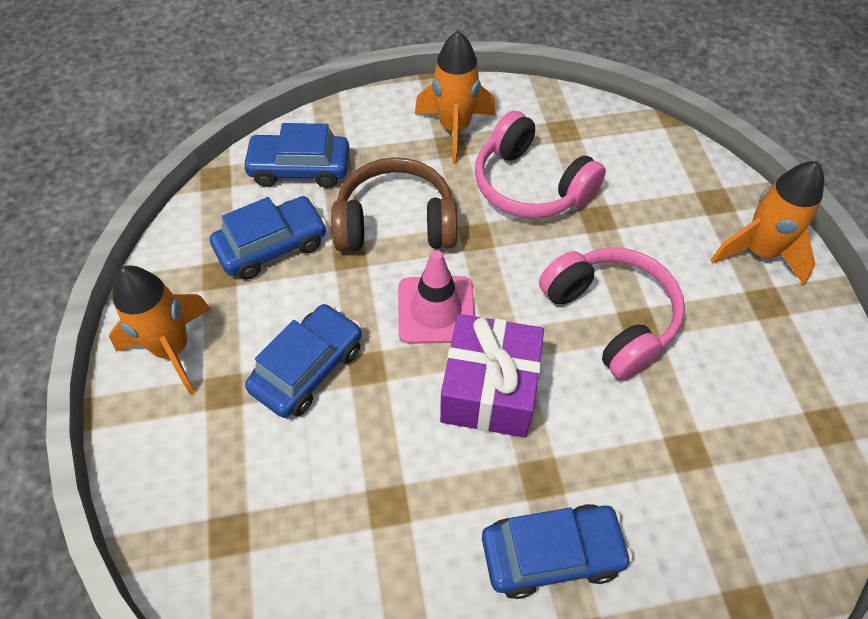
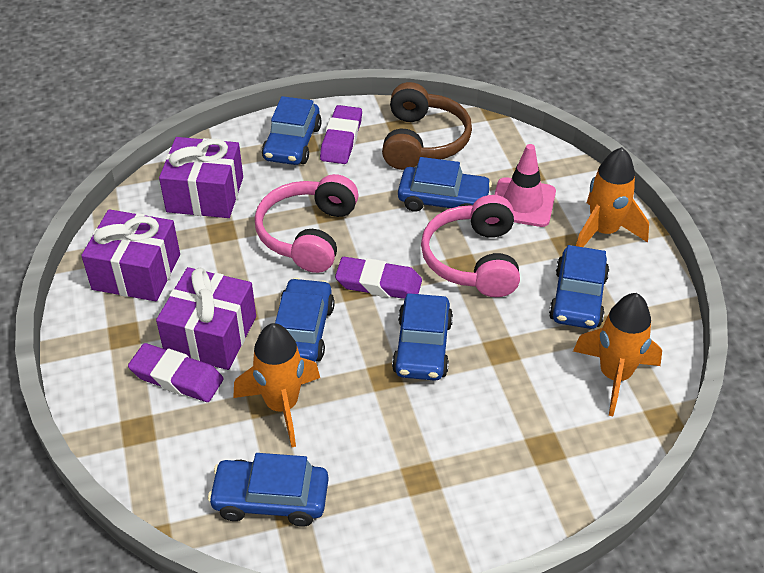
blue car: 4 -> 6
purple eraser: 0 -> 3
purple gift: 1 -> 3

